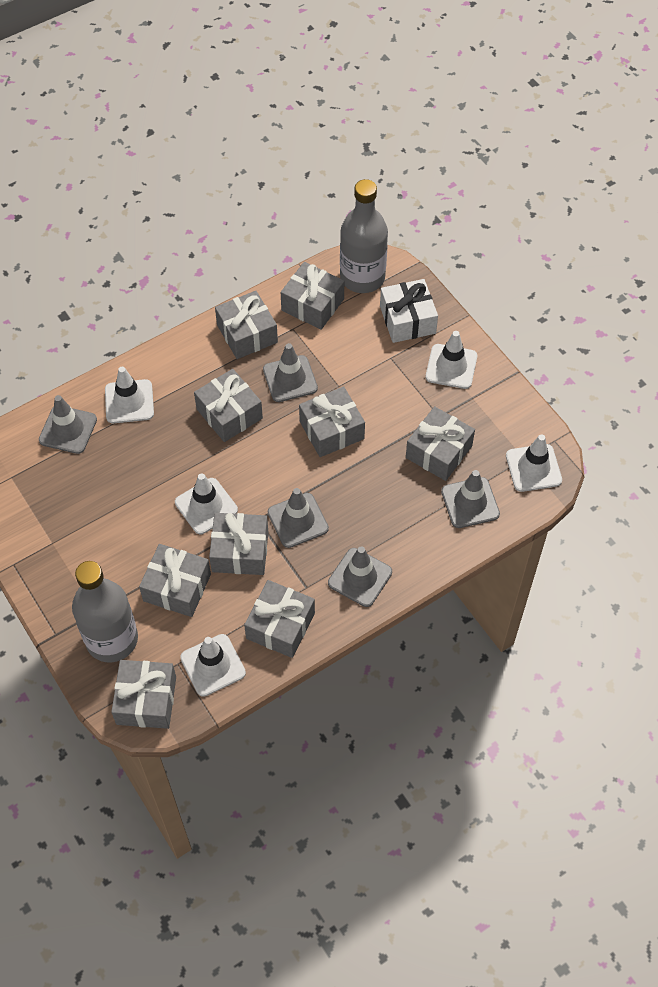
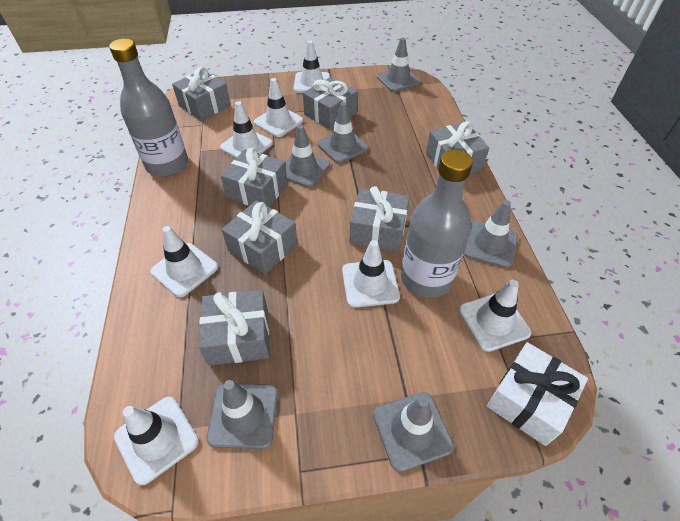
grey gift: 9 -> 7
grey traffic cone: 5 -> 6
white traffic cone: 5 -> 7

